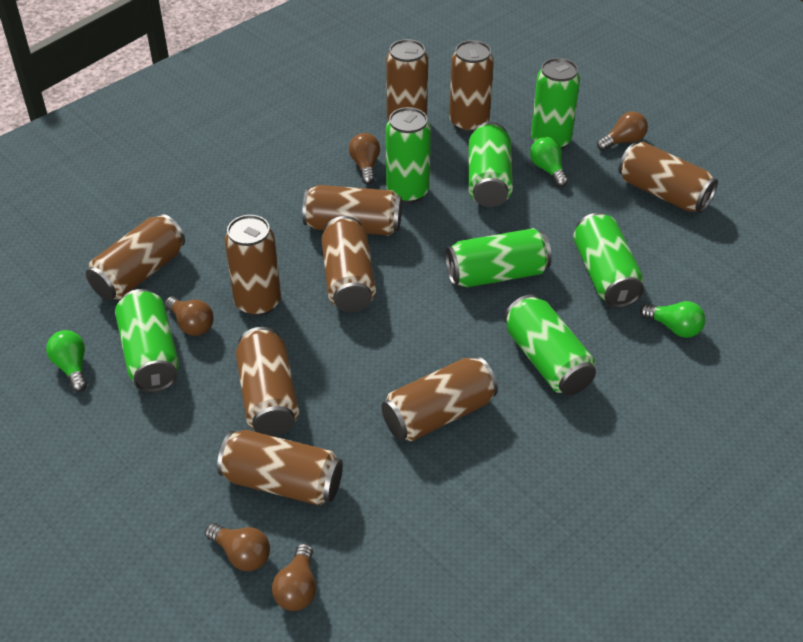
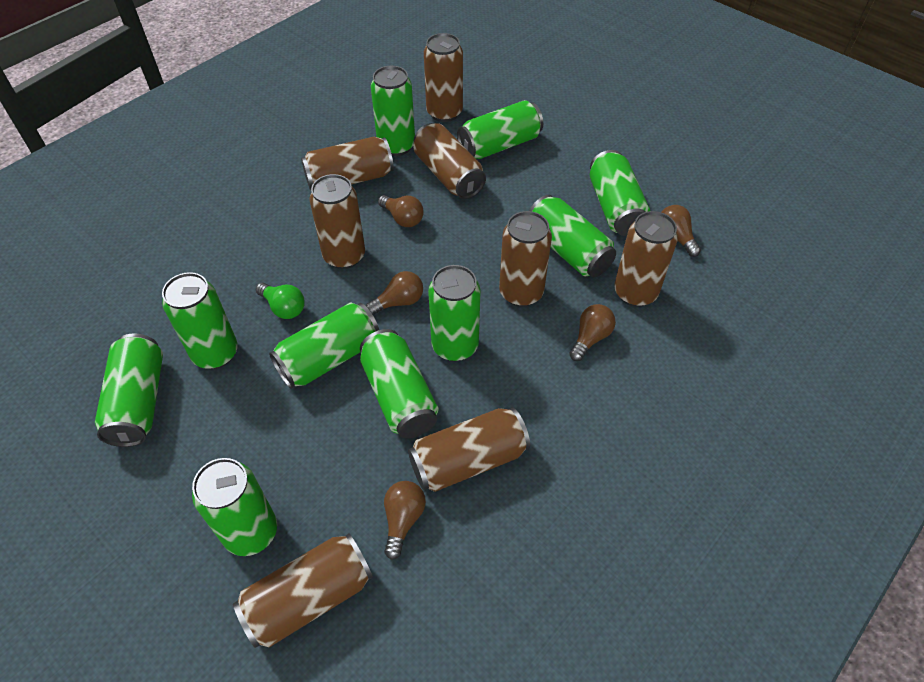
brown can: 10 -> 8
green can: 7 -> 10
green light bulb: 3 -> 1

